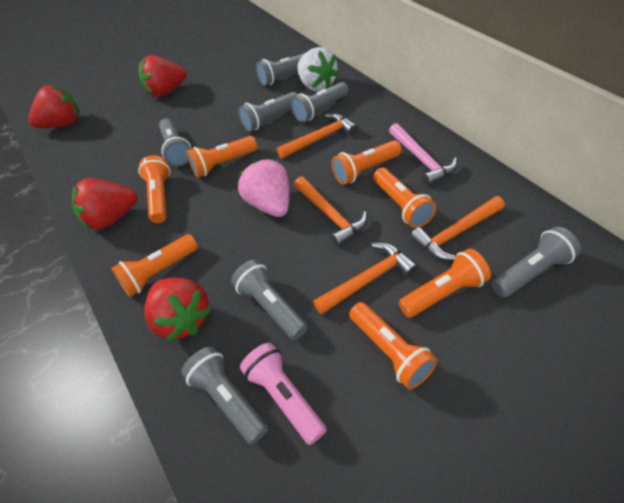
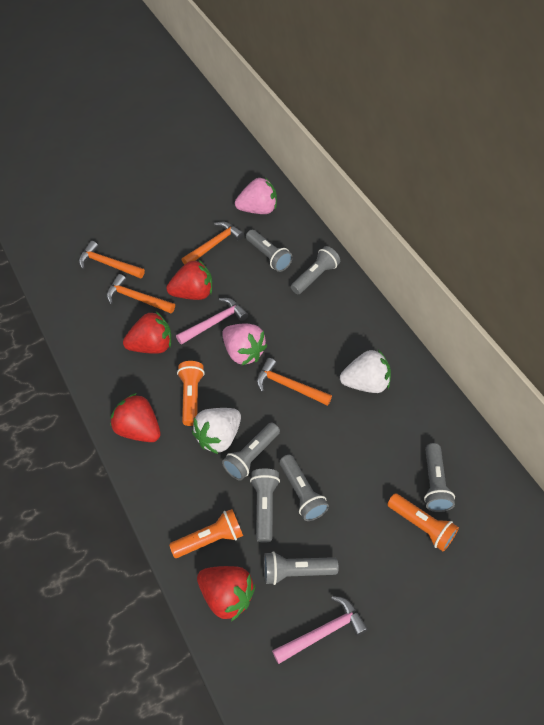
orange flashlight: 7 -> 3
pink flashlight: 1 -> 0
pink hammer: 1 -> 2
pink strawberry: 1 -> 2
white strawberry: 1 -> 2

